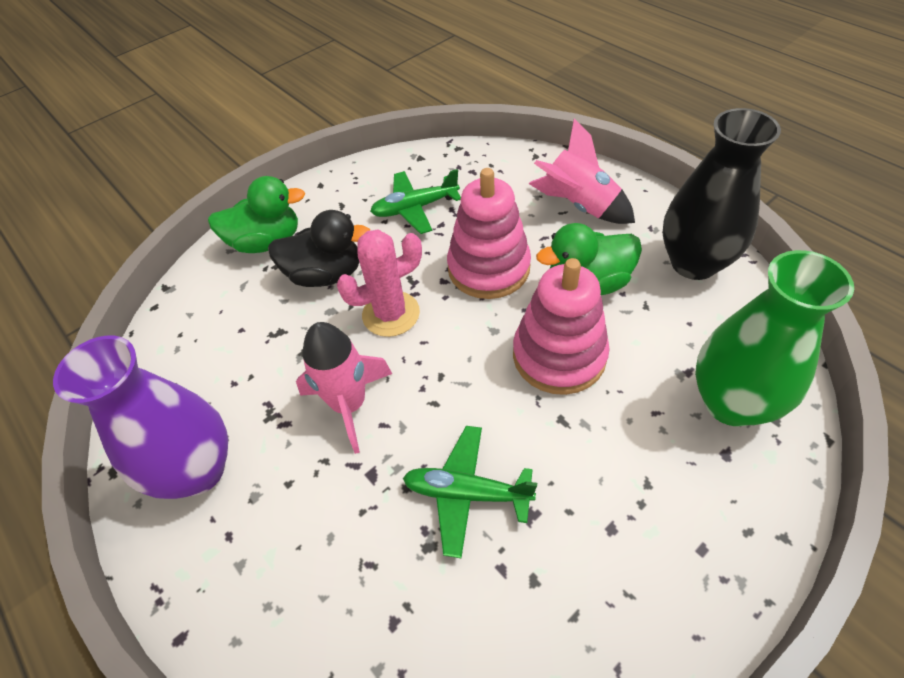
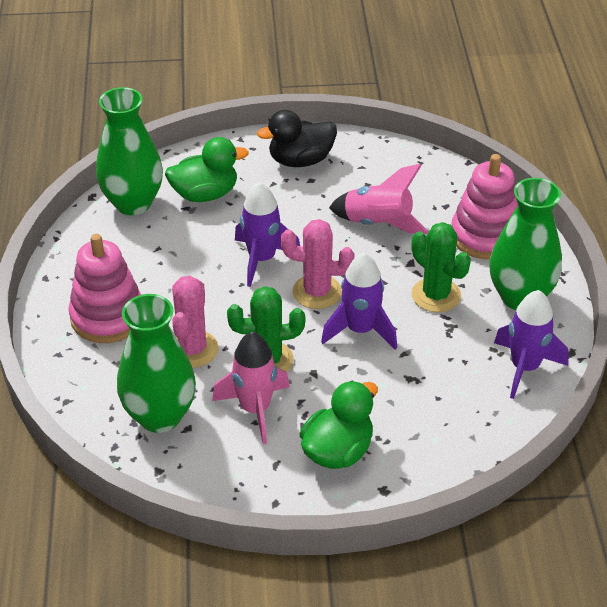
black vase: 1 -> 0
green cactus: 0 -> 2
green plane: 2 -> 0
green vase: 1 -> 3
pink cactus: 1 -> 2
purple rocket: 0 -> 3
purple vase: 1 -> 0

